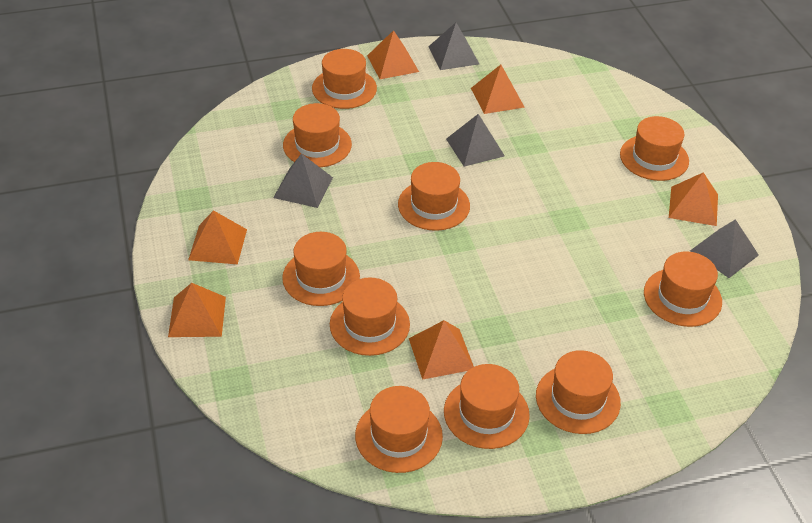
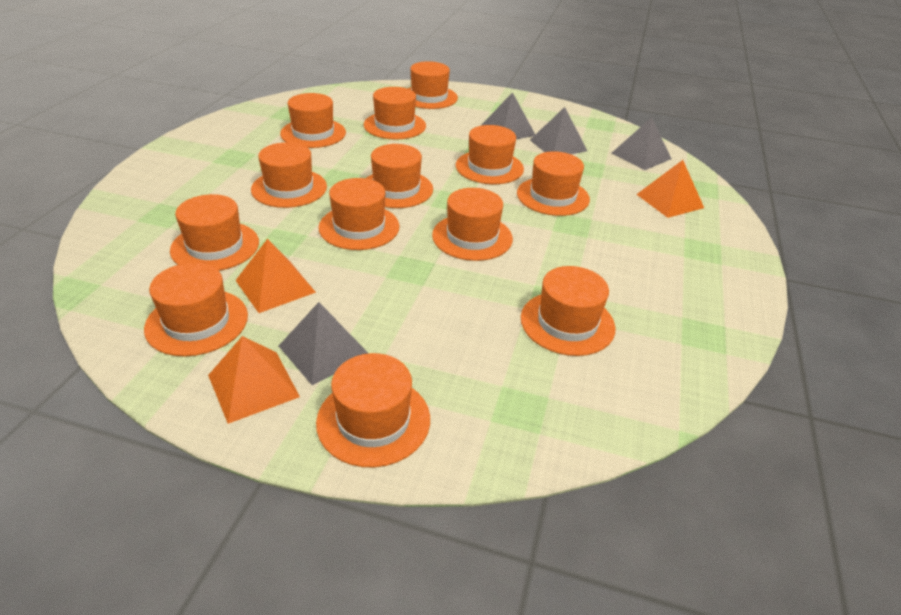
orange hat: 10 -> 13
orange pyramid: 6 -> 3

